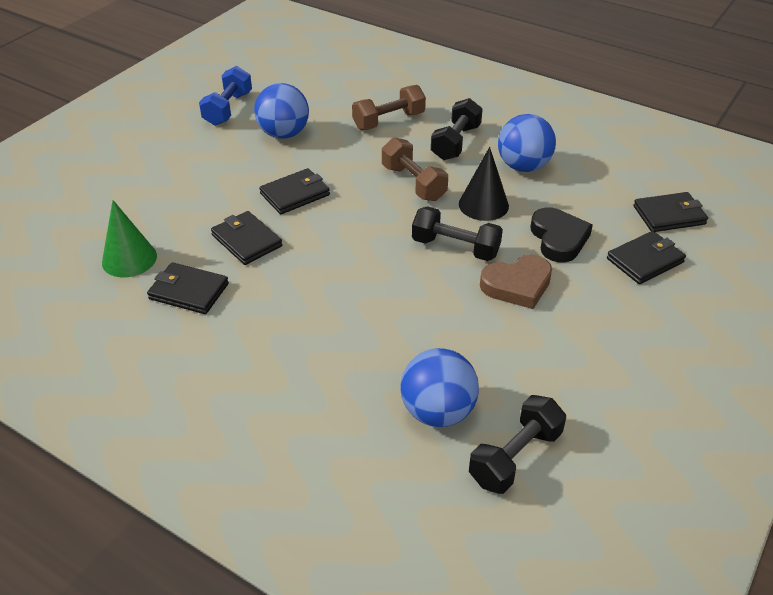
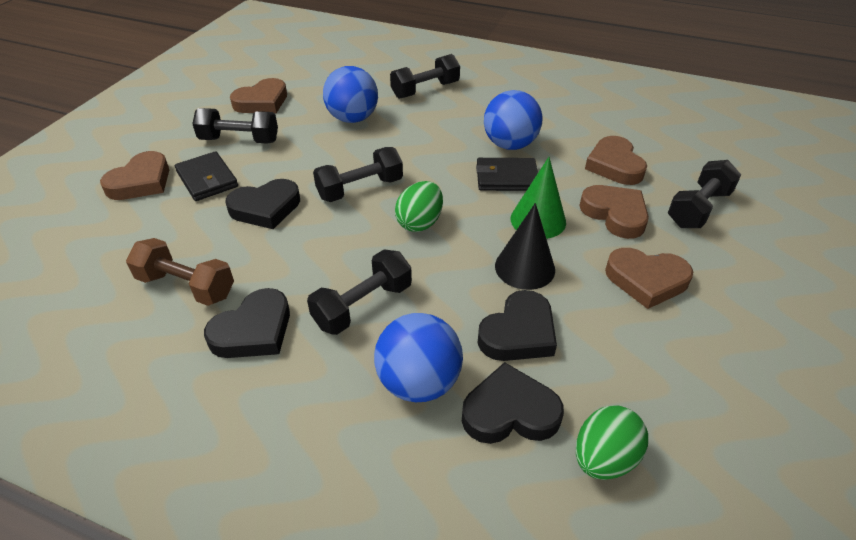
black dumbbell: 3 -> 5
black heart: 1 -> 4
black wallet: 5 -> 2
blue dumbbell: 1 -> 0
brown dumbbell: 2 -> 1
brown heart: 1 -> 5
green egg: 0 -> 2

